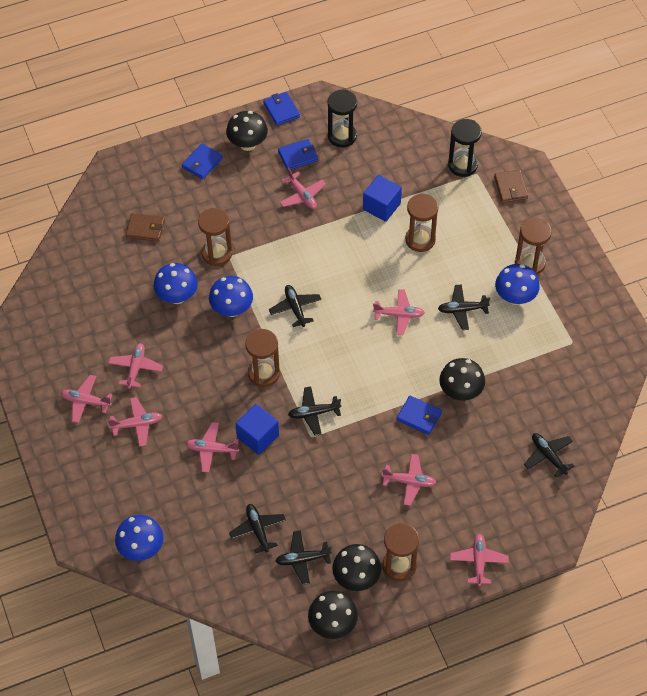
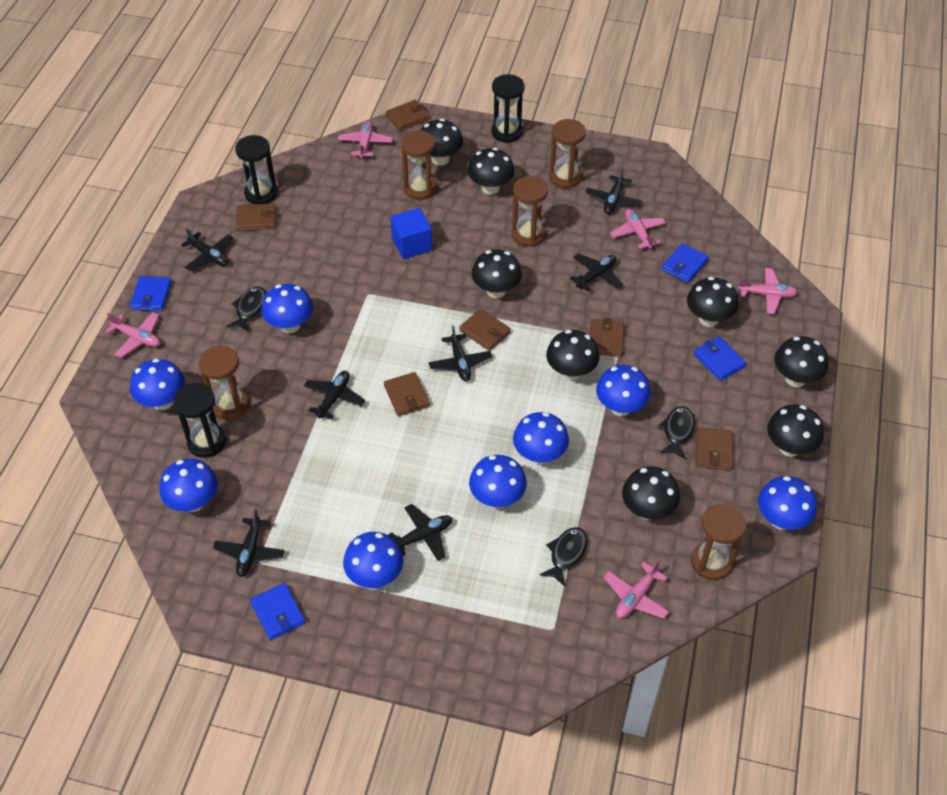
black fish: 0 -> 3
black hourglass: 2 -> 3
black mushroom: 4 -> 8
black plane: 6 -> 7
blue cube: 2 -> 1
blue mushroom: 4 -> 8
brown wallet: 2 -> 6
pink plane: 8 -> 5

